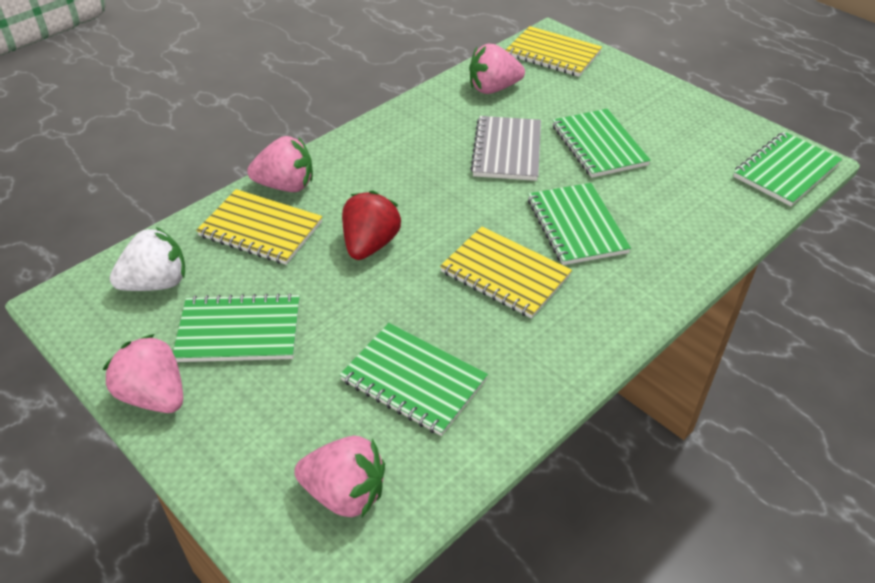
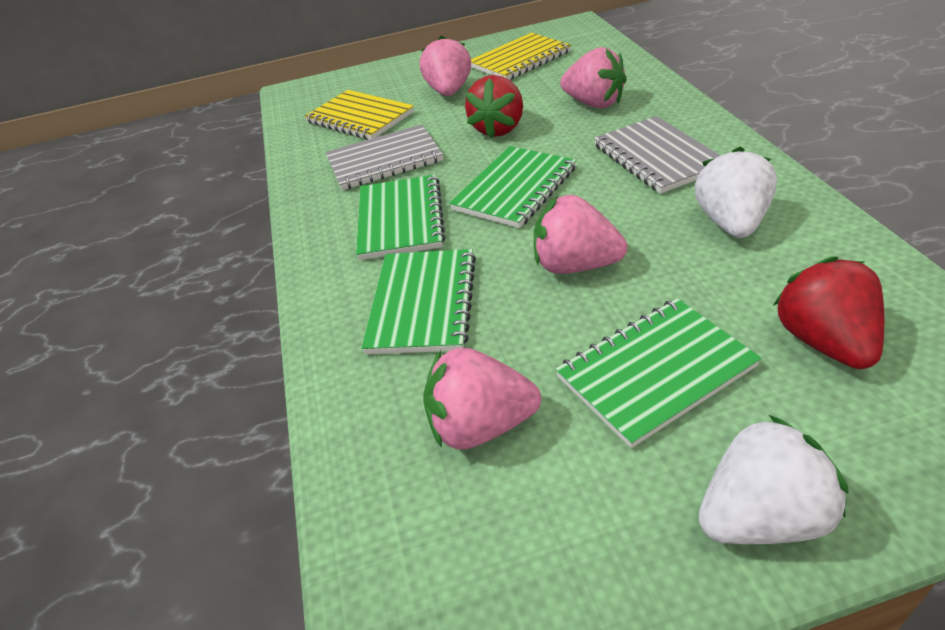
green notebook: 5 -> 4
grey notebook: 1 -> 2
red strawberry: 1 -> 2
white strawberry: 1 -> 2
yellow notebook: 3 -> 2

